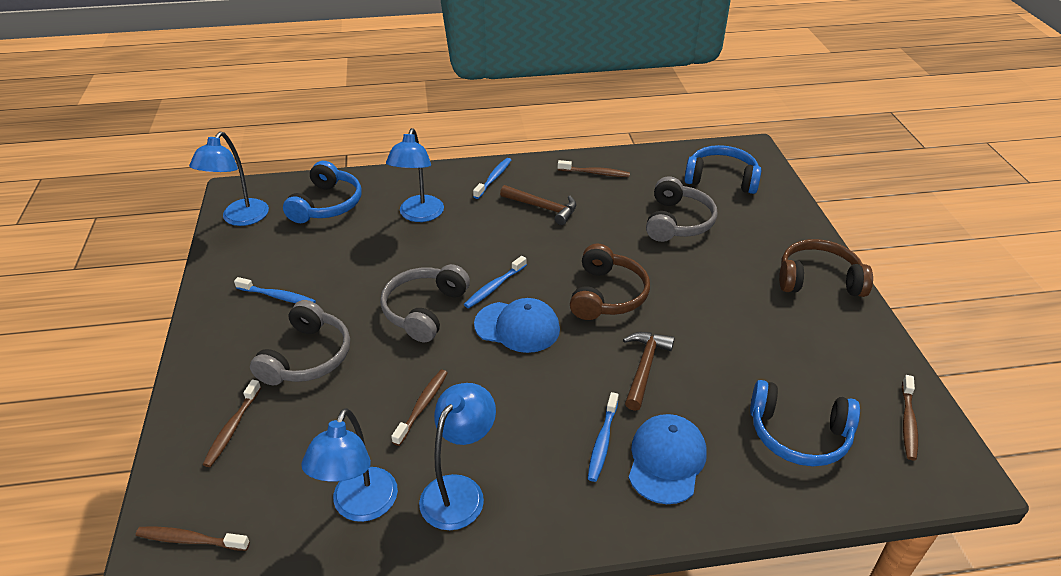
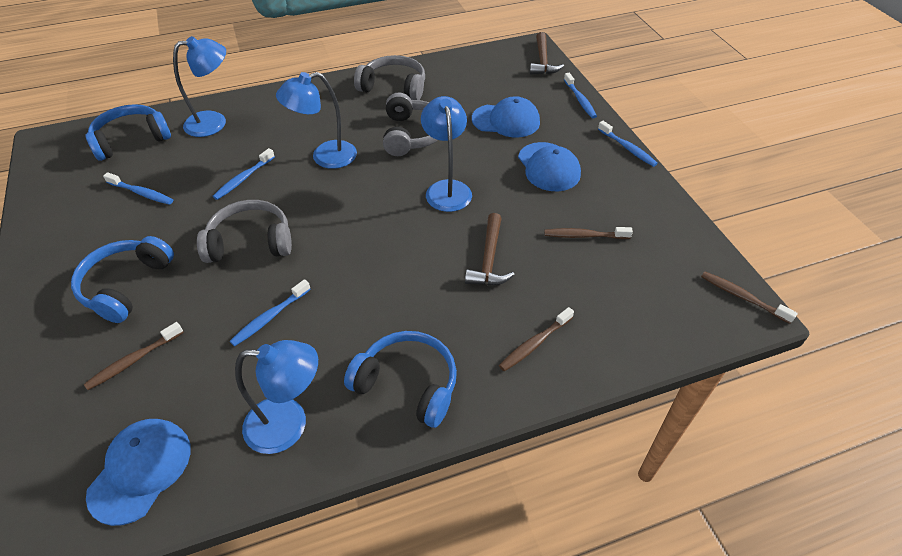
blue cap: 2 -> 3
blue toothbrush: 4 -> 5
brown headphones: 2 -> 0
brown toothbrush: 5 -> 4

